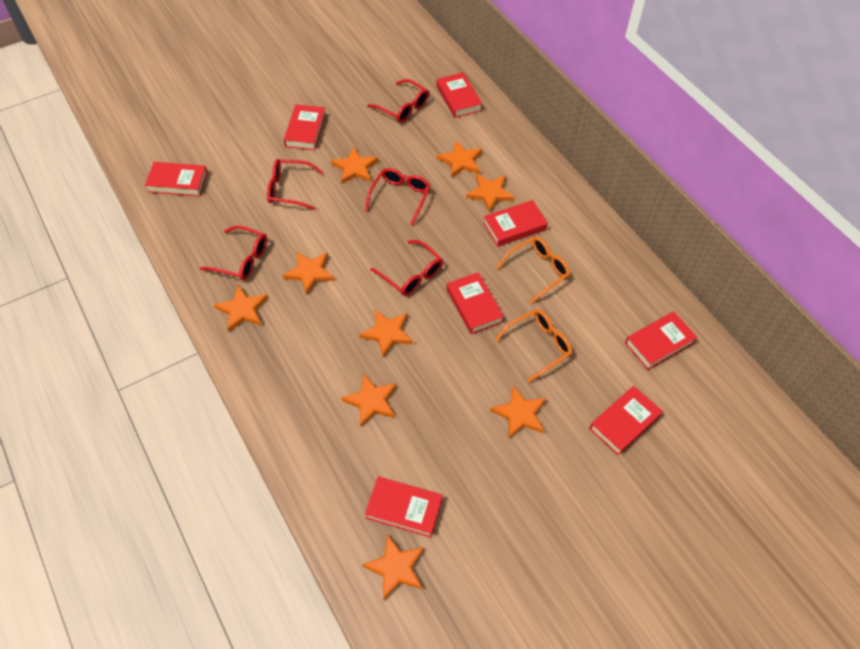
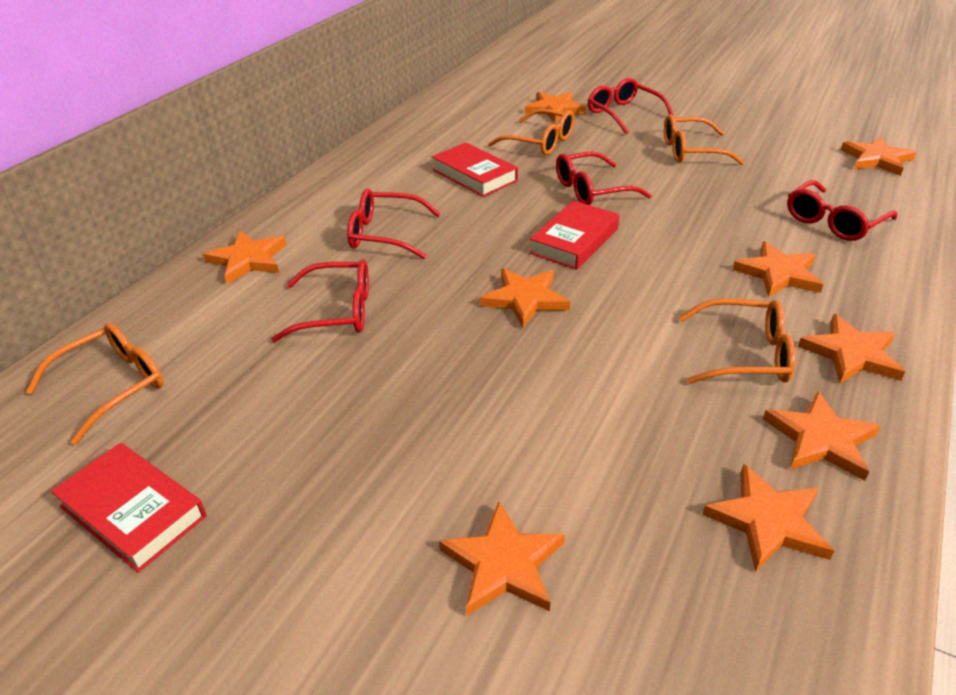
orange glasses: 2 -> 4
red book: 8 -> 3

